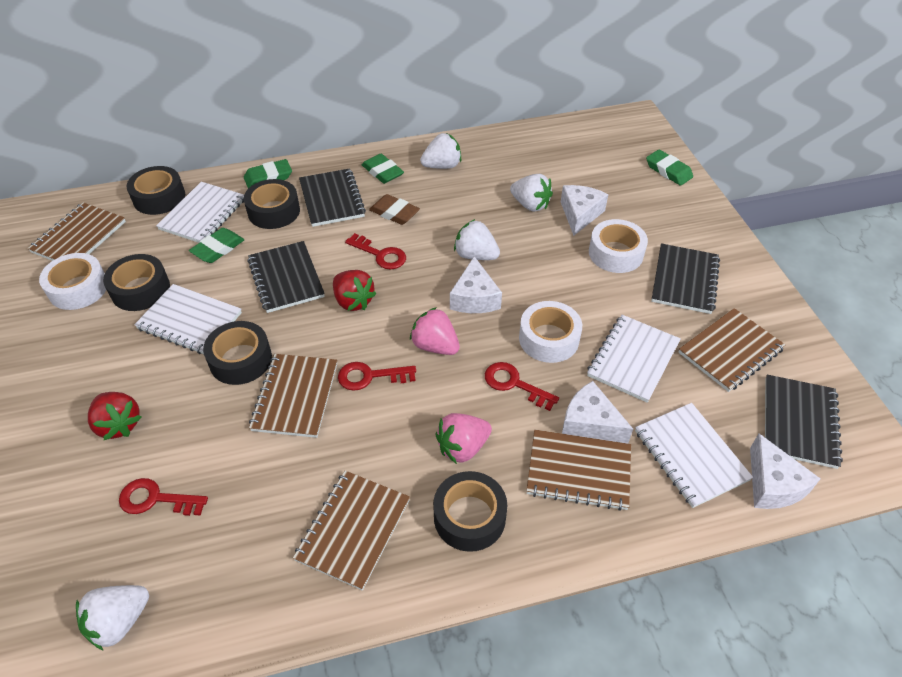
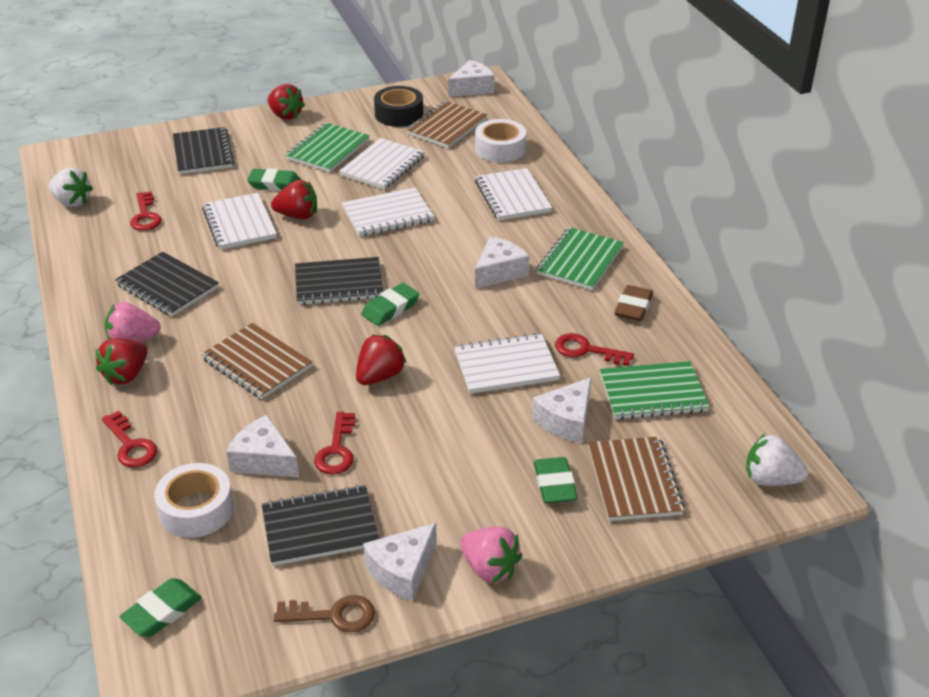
black tape: 5 -> 1
brown key: 0 -> 1
brown notebook: 5 -> 3
green notebook: 0 -> 3
red strawberry: 2 -> 4
white cheese: 4 -> 5
white notebook: 4 -> 5
white strawberry: 4 -> 2
white tape: 3 -> 2

